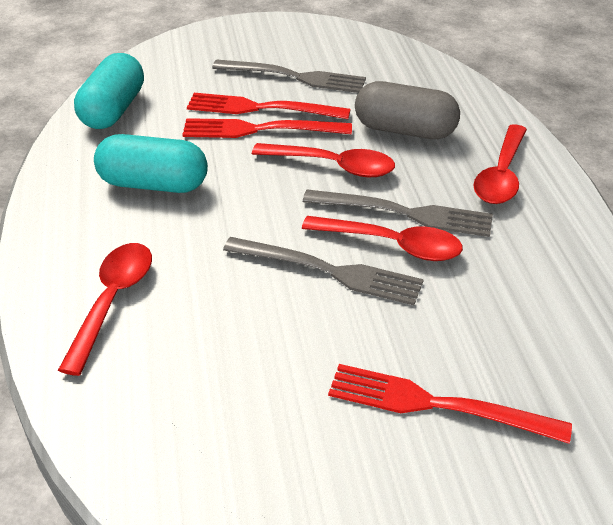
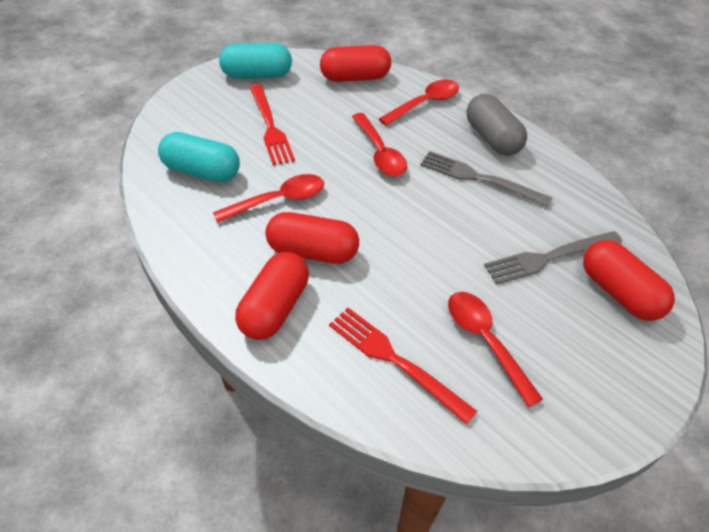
grey fork: 3 -> 2
red capsule: 0 -> 4
red fork: 3 -> 2

